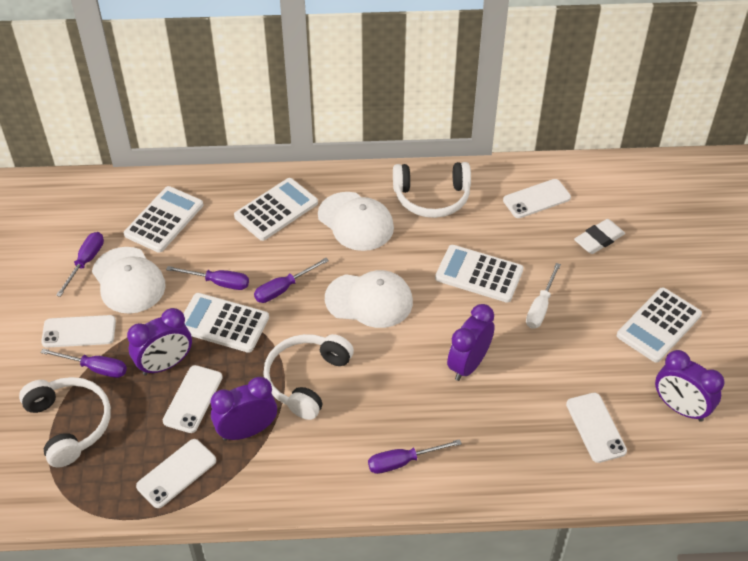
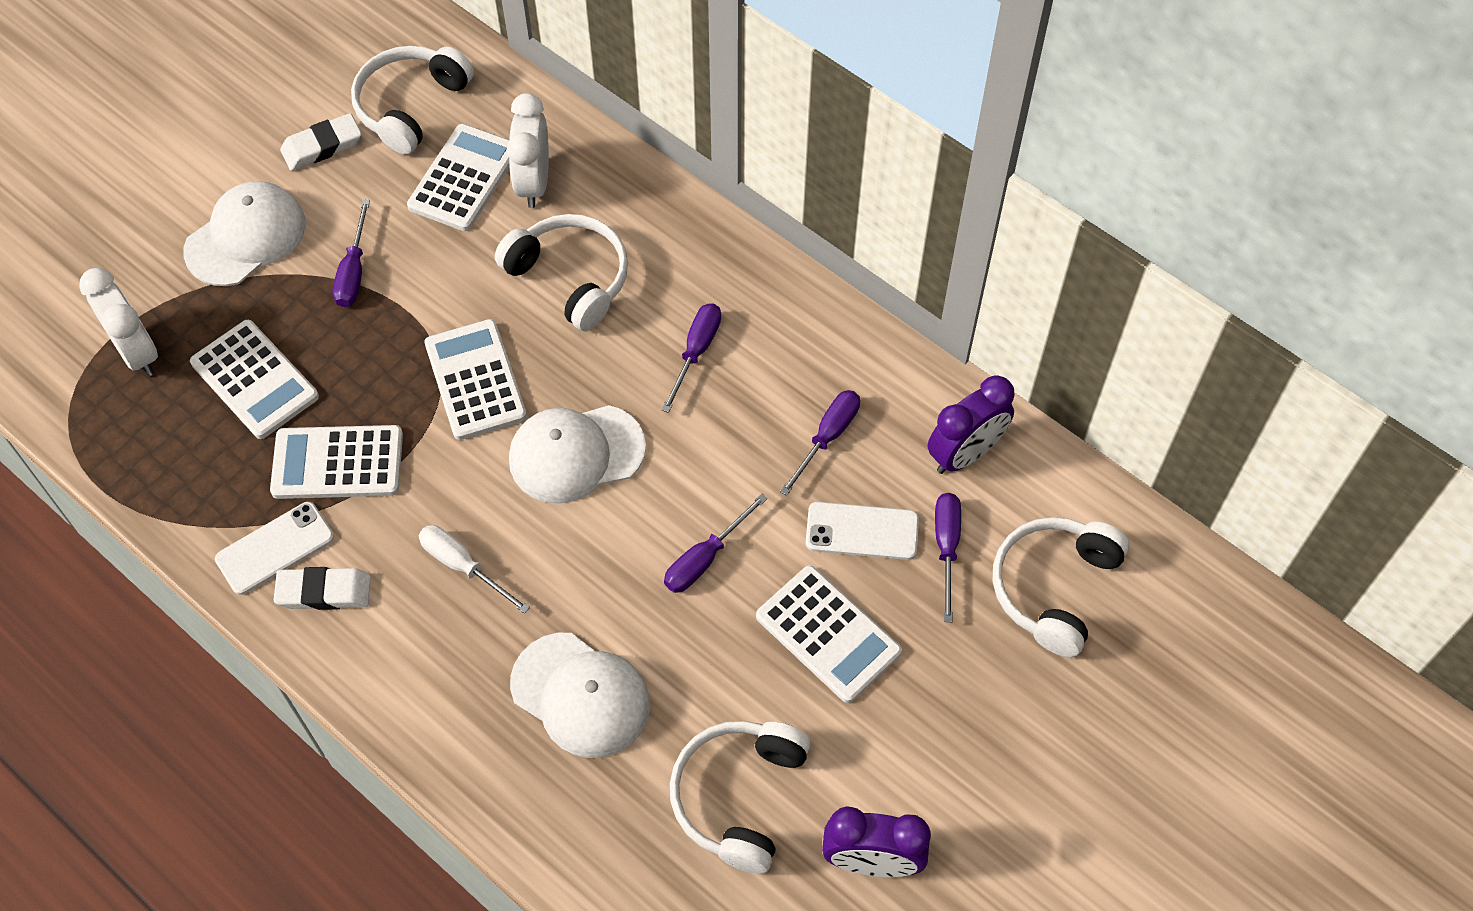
purple clock: 4 -> 2
white clock: 0 -> 2
white eraser: 1 -> 2
white headphones: 3 -> 4
white phone: 5 -> 2

